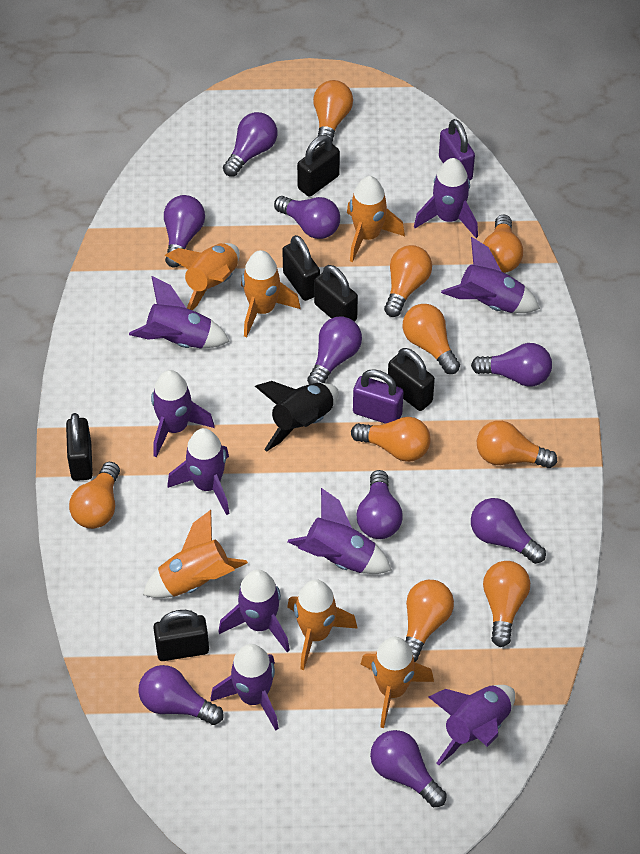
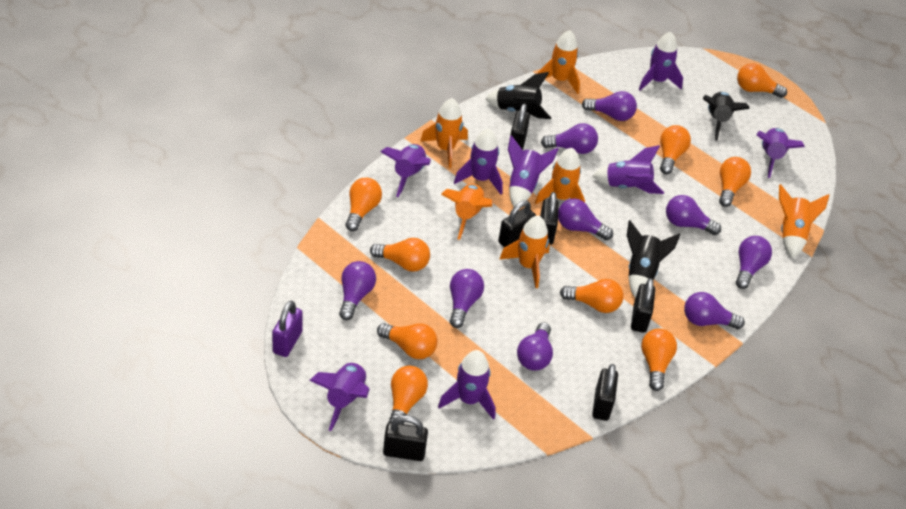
black rocket: 1 -> 3
purple padlock: 2 -> 1
purple rocket: 9 -> 8

